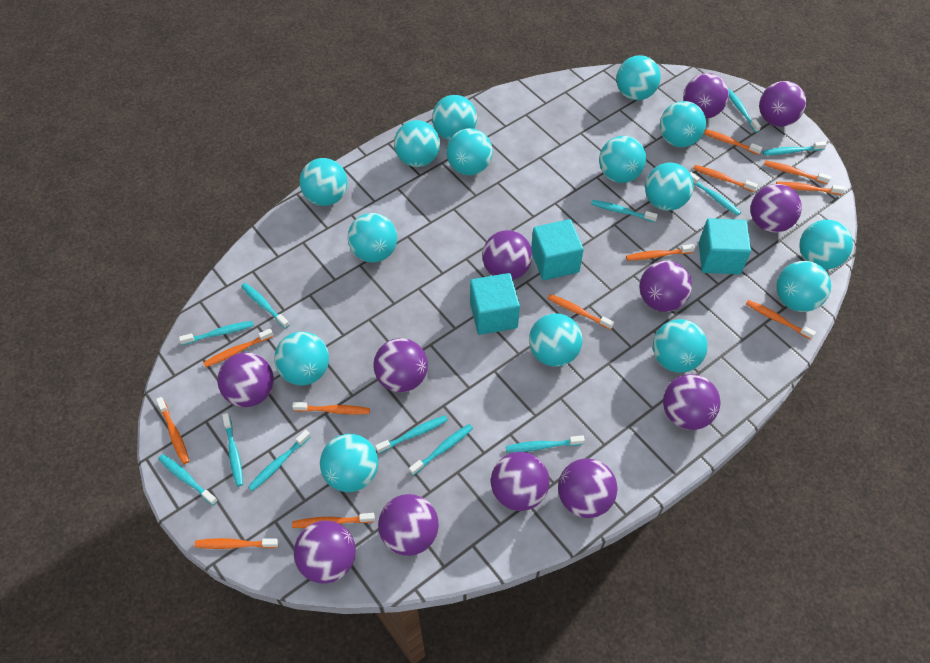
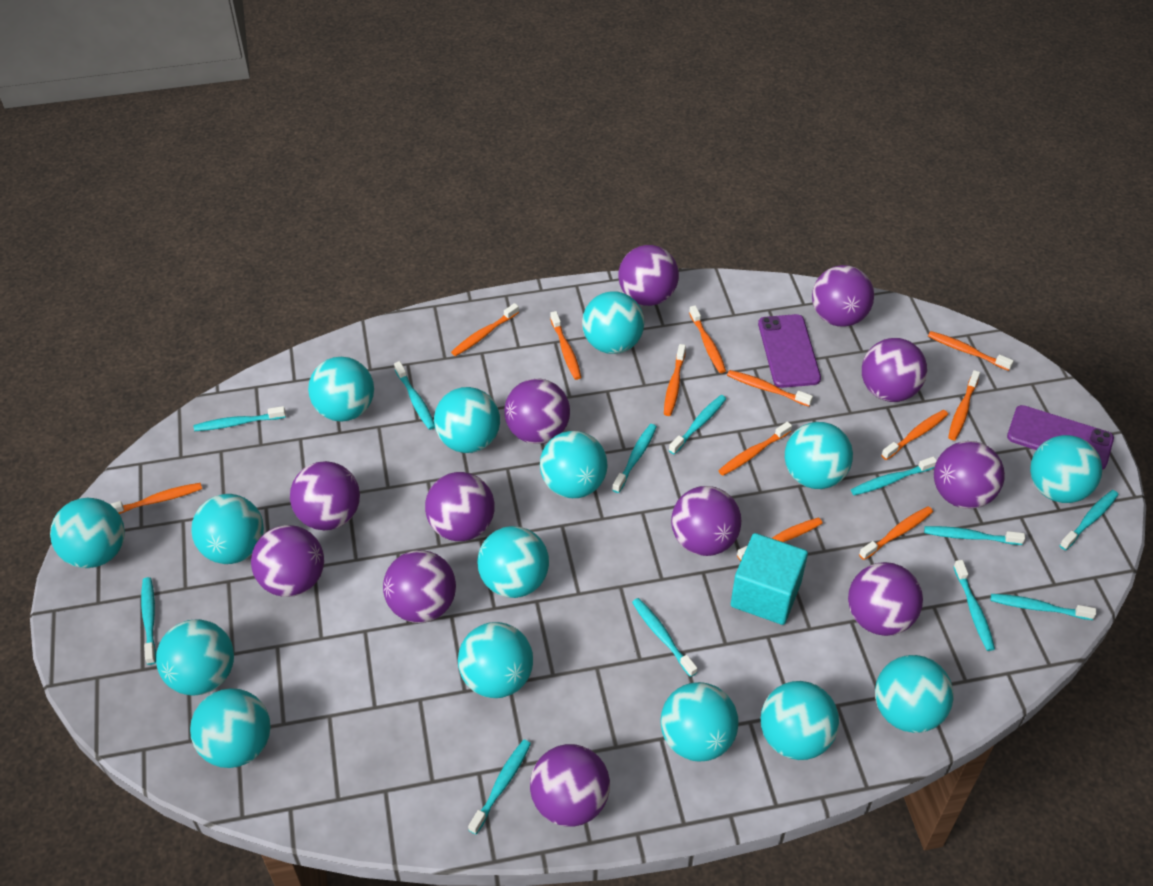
purple phone: 0 -> 2
turquoise cube: 3 -> 1

